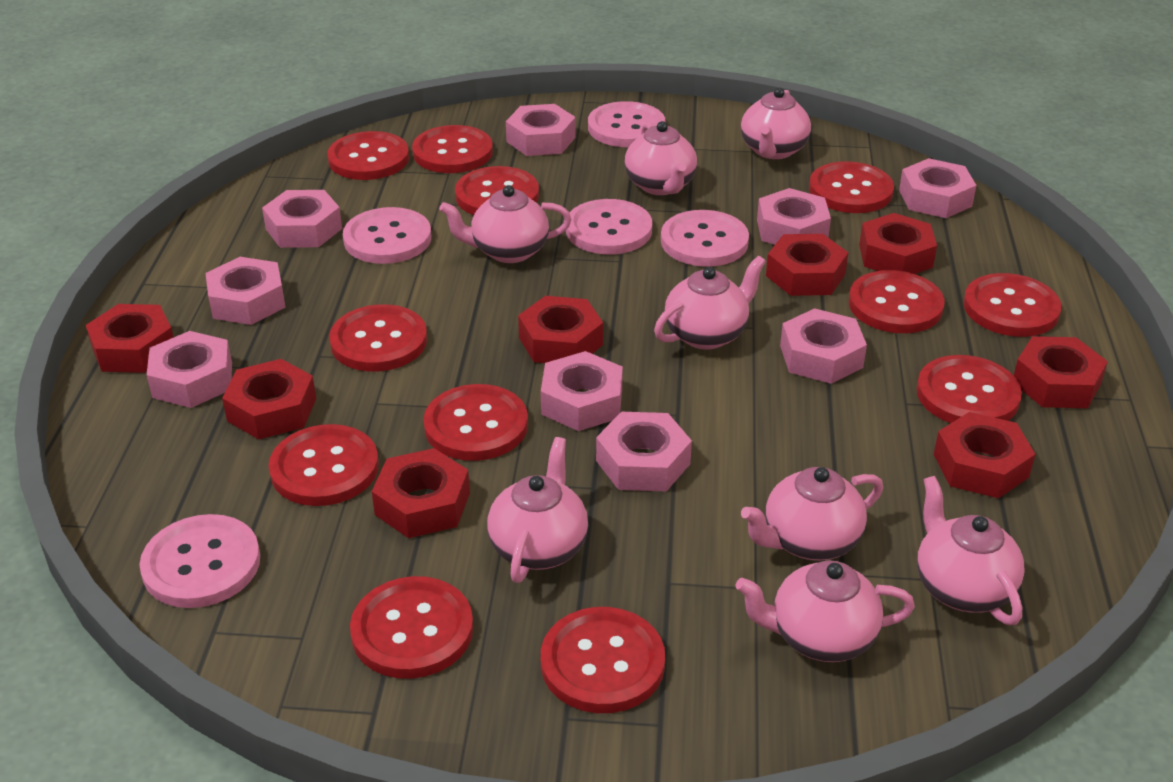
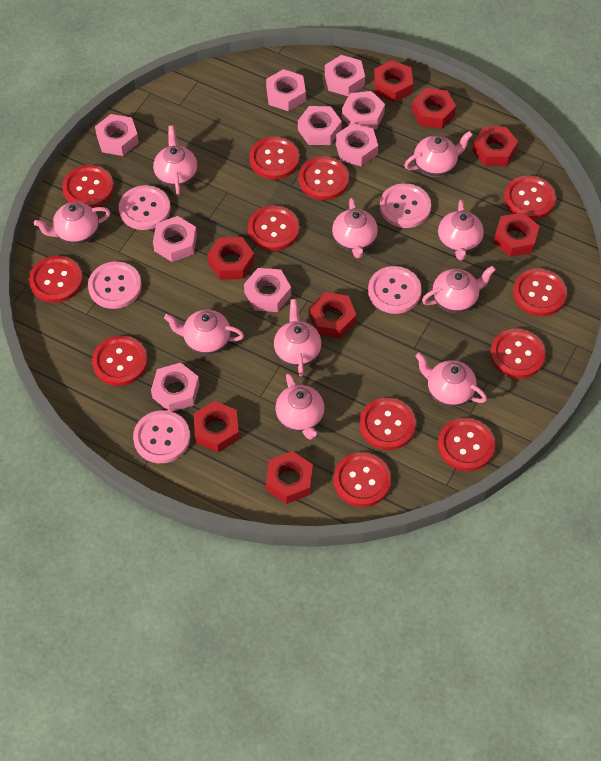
pink teapot: 8 -> 10

